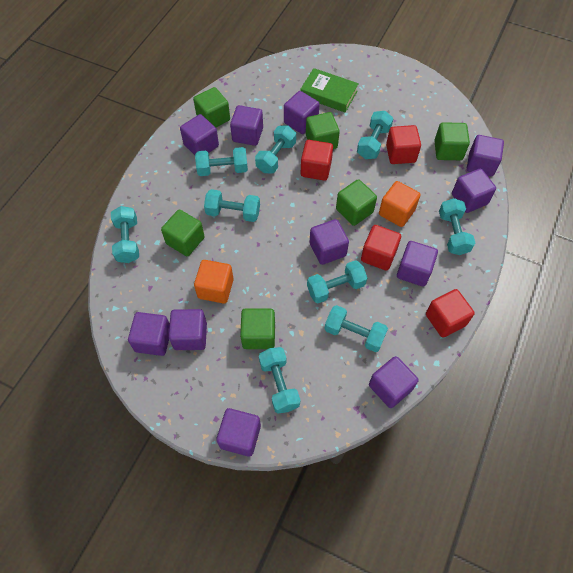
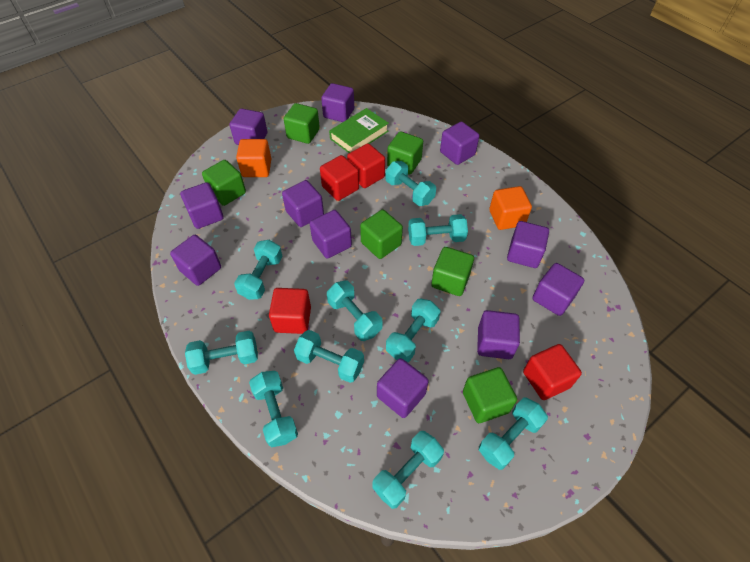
turquoise dumbbell: 9 -> 10

